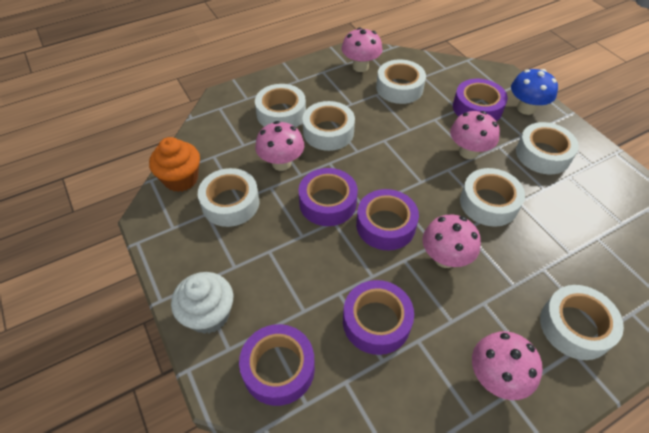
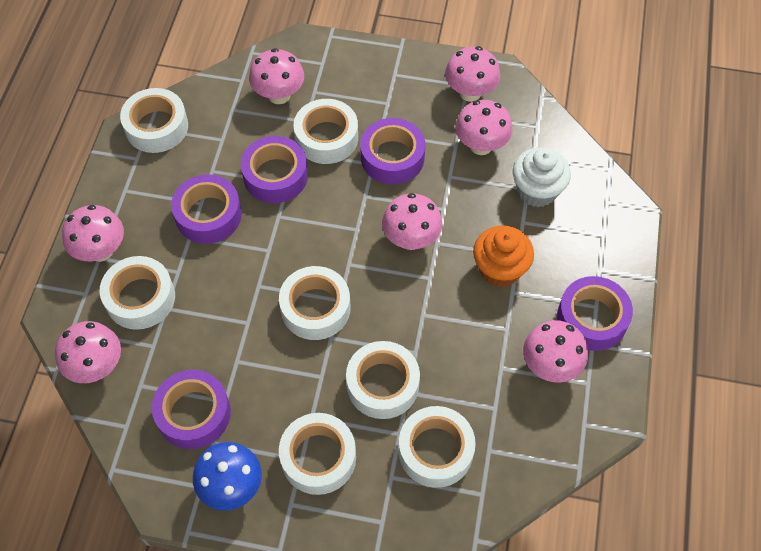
pink mushroom: 5 -> 7

